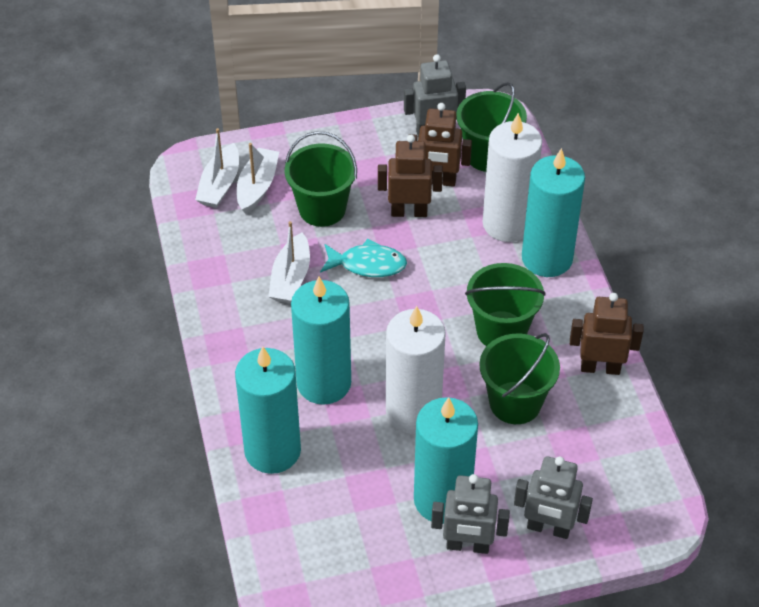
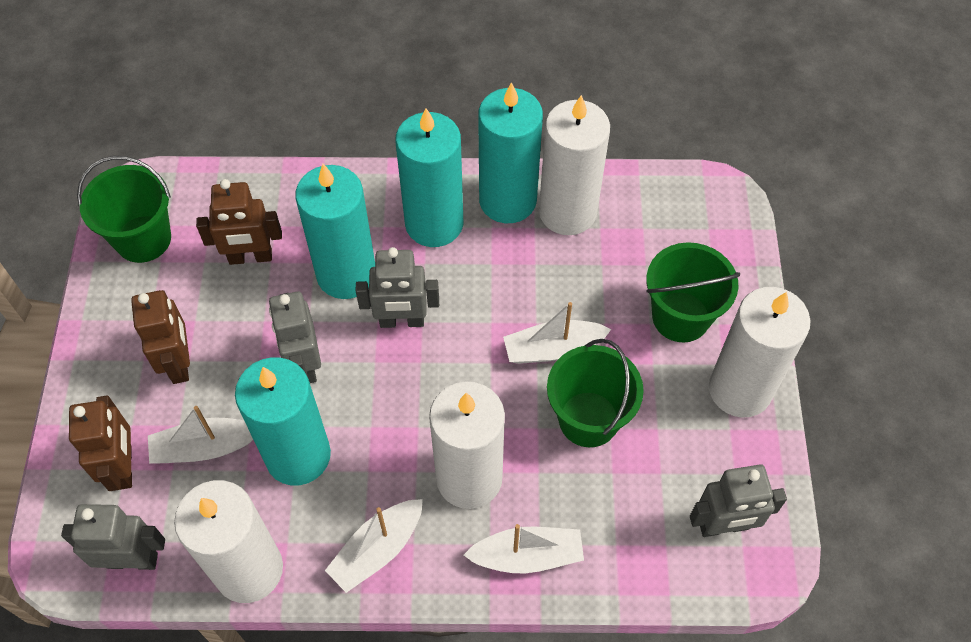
green bucket: 4 -> 3
grey robot: 3 -> 4
turquoise fish: 1 -> 0
white boat: 3 -> 4
white candle: 2 -> 4

